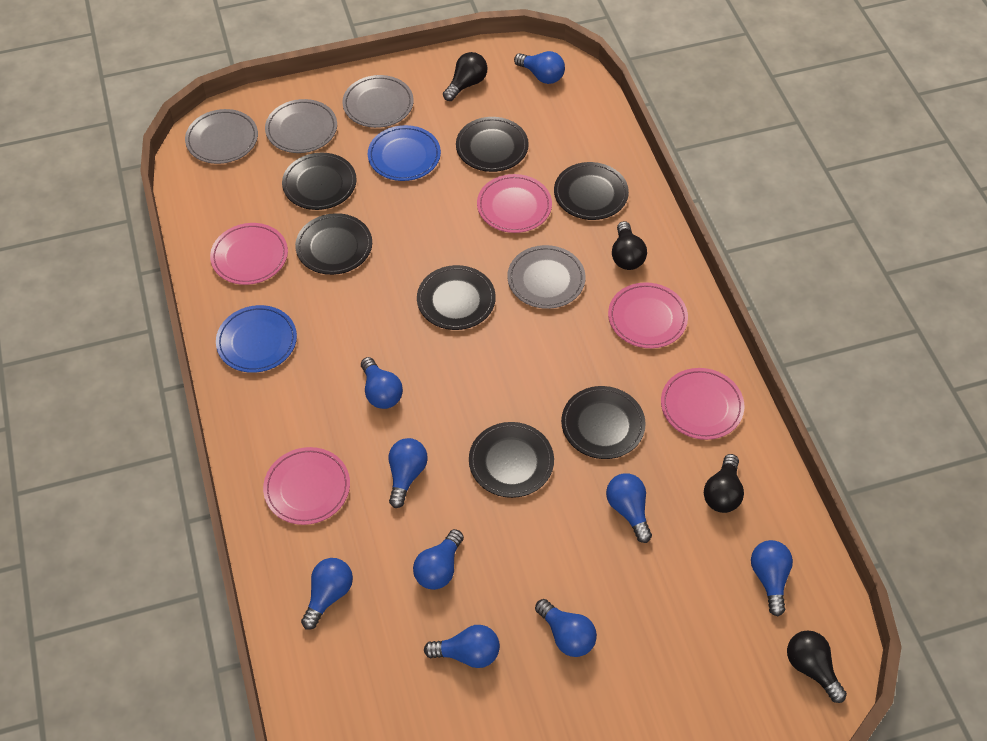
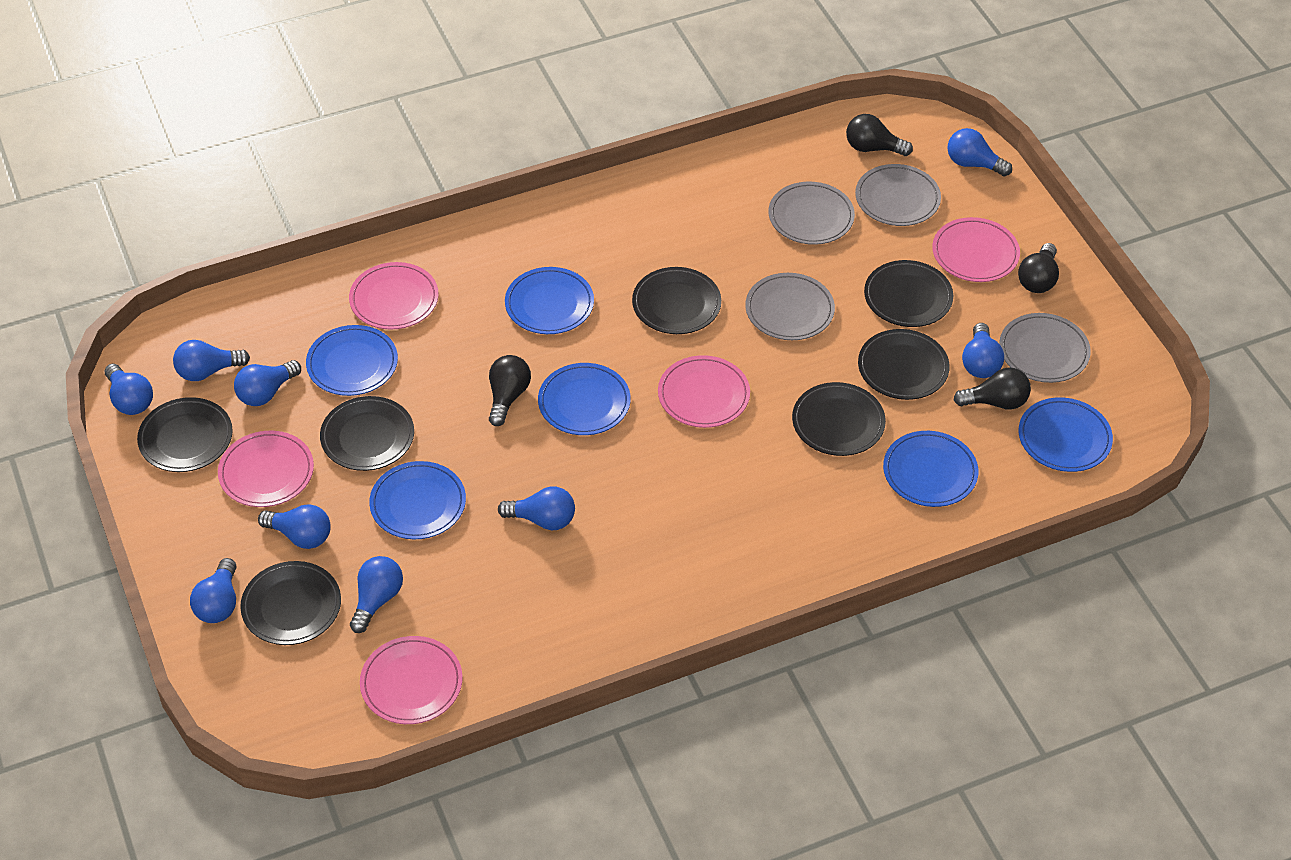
blue plate: 2 -> 6

